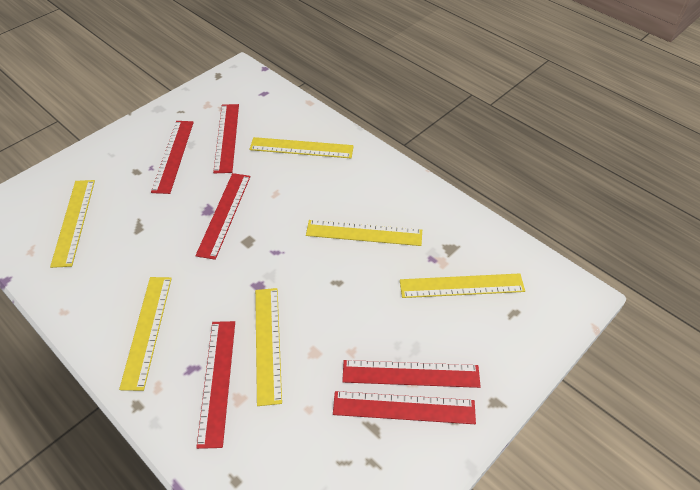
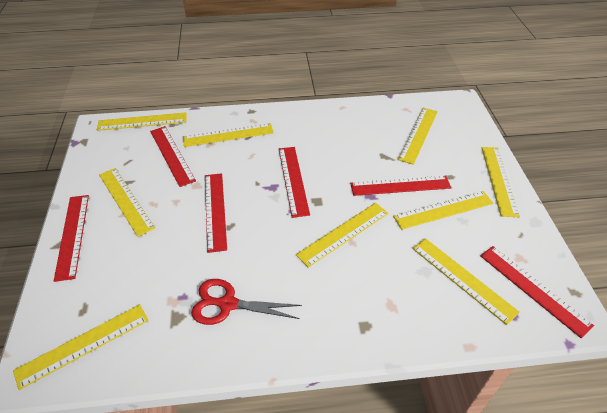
red scissors: 0 -> 1
yellow ruler: 6 -> 9

